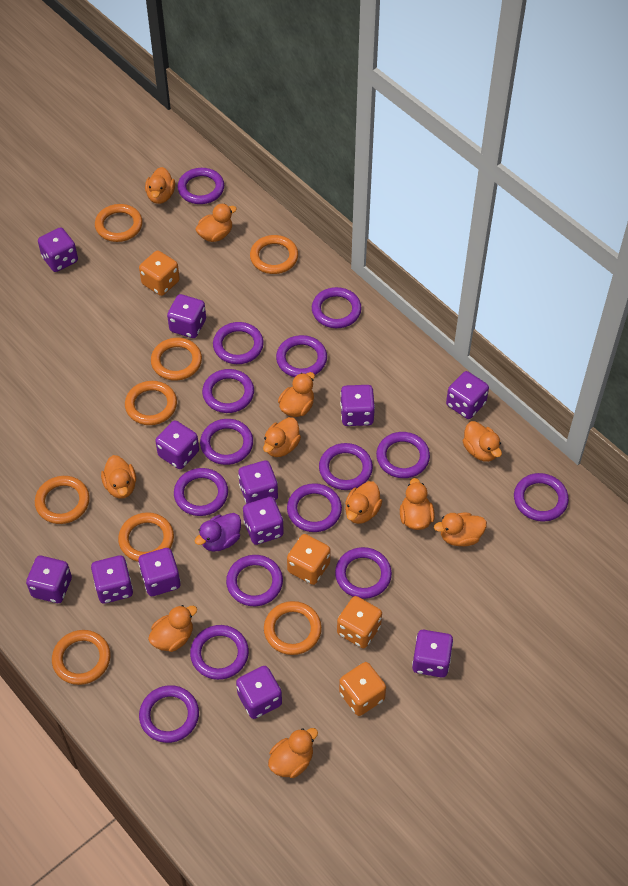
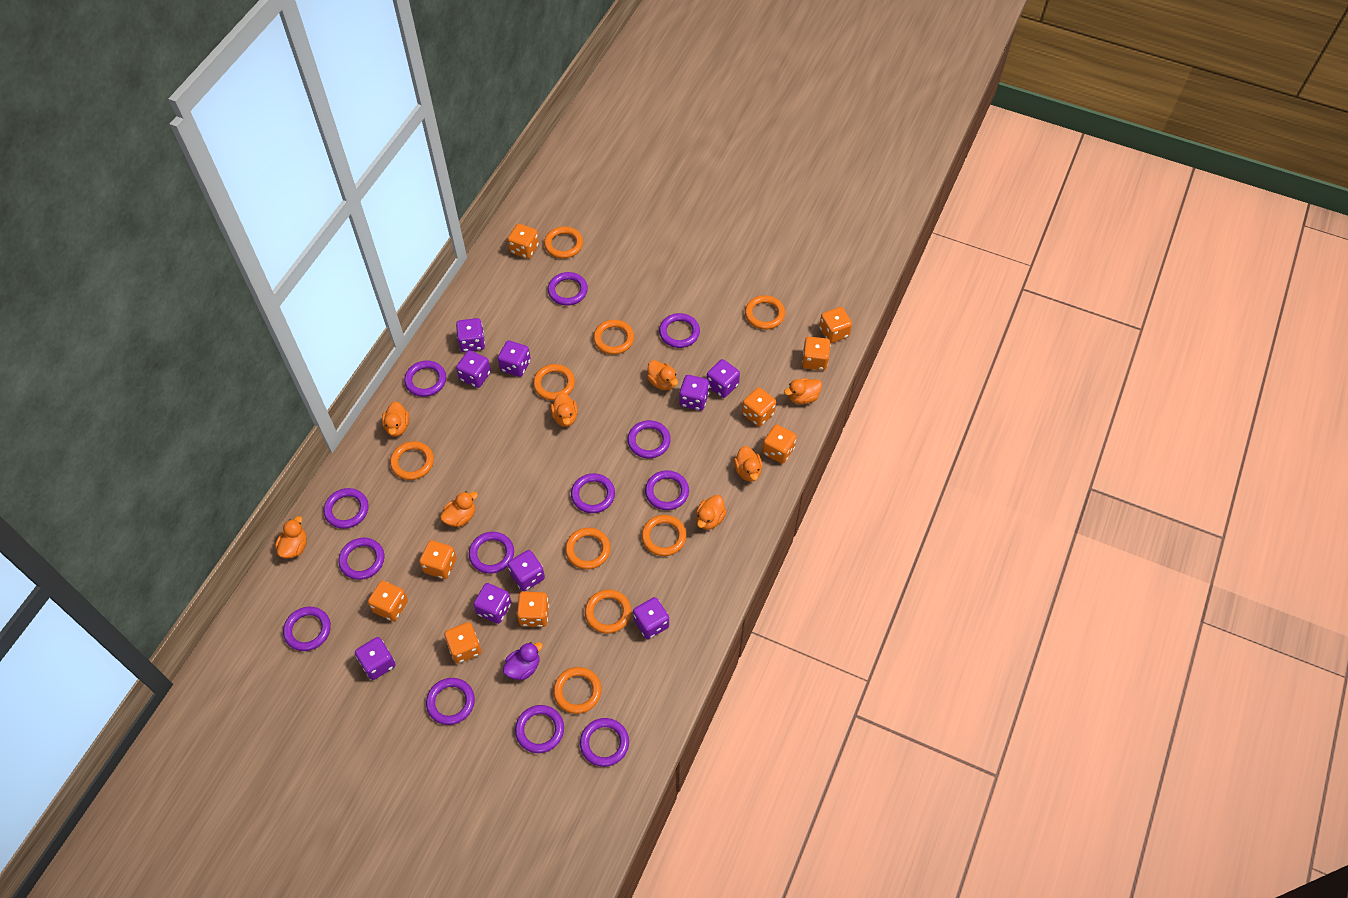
orange dice: 4 -> 9
orange duck: 11 -> 8
orange ring: 8 -> 9
purple dice: 12 -> 9
purple ring: 15 -> 13

